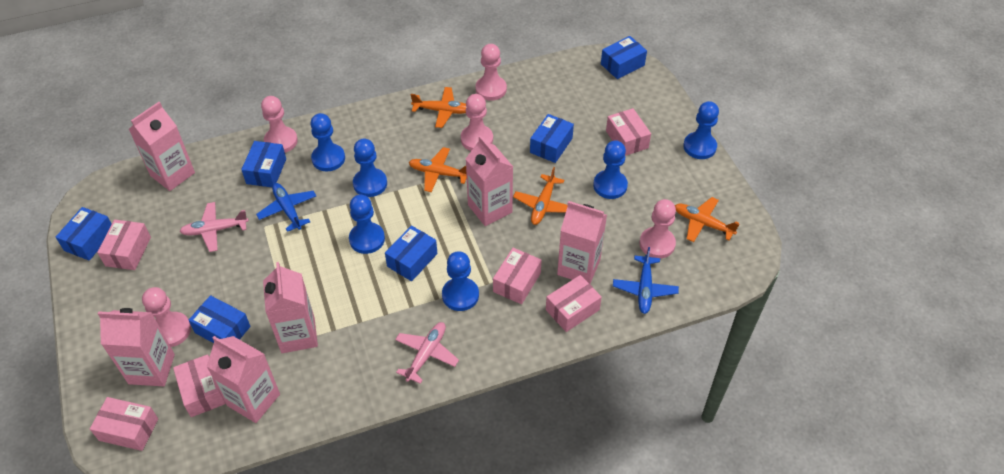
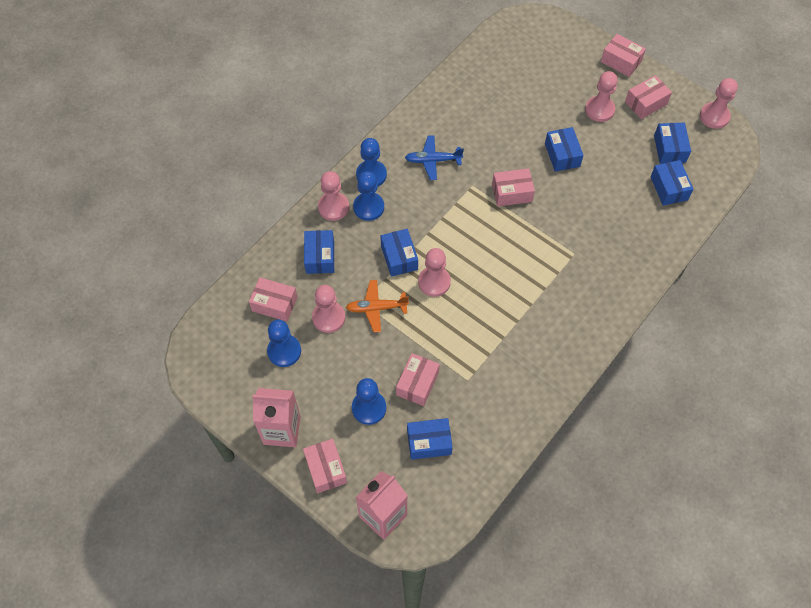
blue pawn: 6 -> 4
blue plane: 2 -> 1
orange plane: 4 -> 1
pink carton: 6 -> 2
pink plane: 2 -> 0

